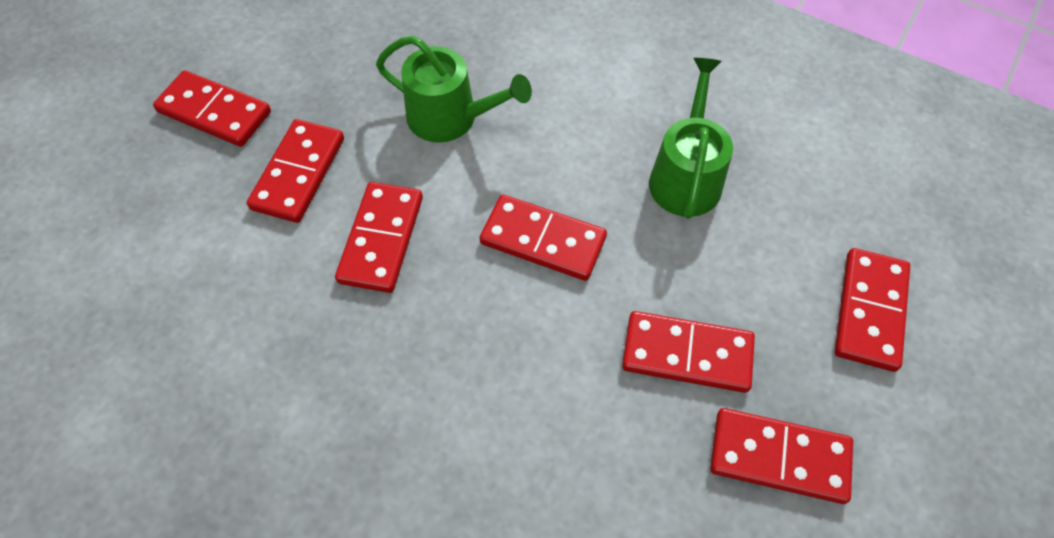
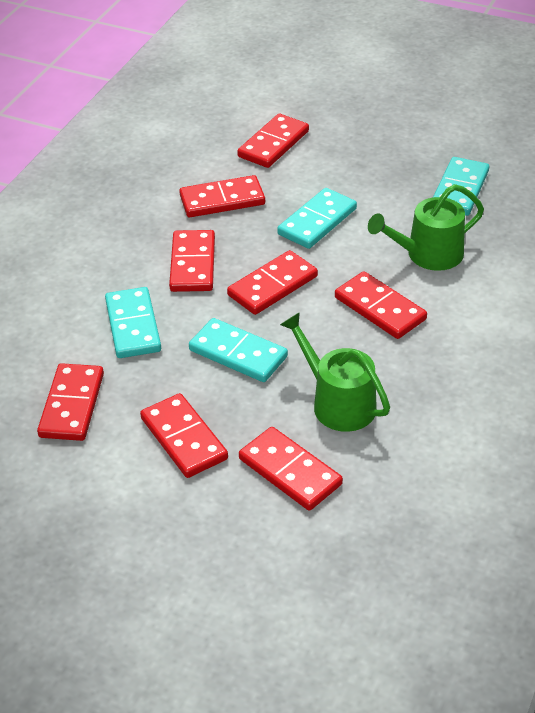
red domino: 7 -> 8
turquoise domino: 0 -> 4

